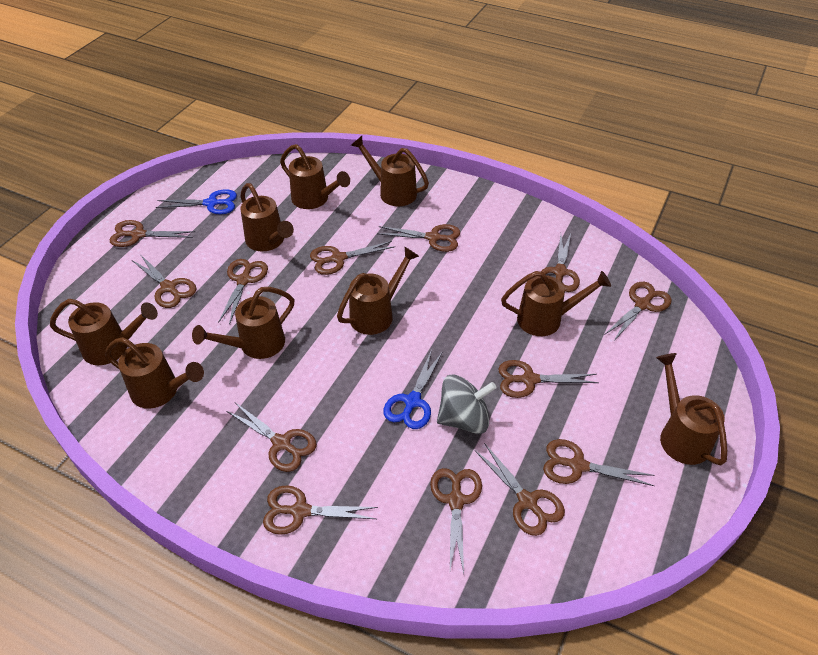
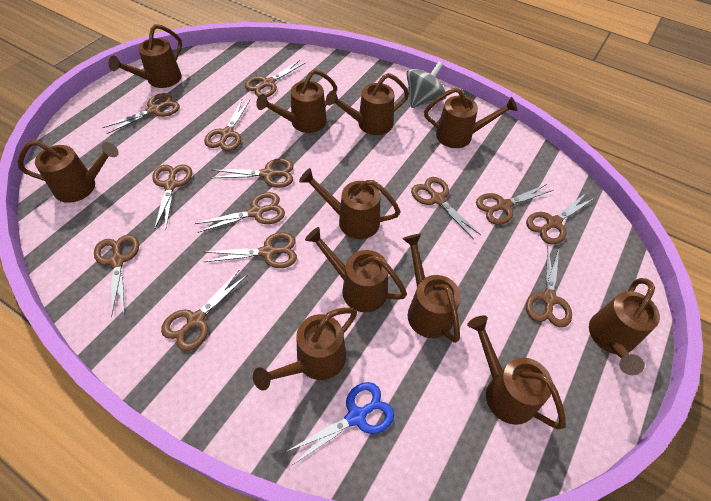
blue scissors: 2 -> 1
brown watering can: 9 -> 11

